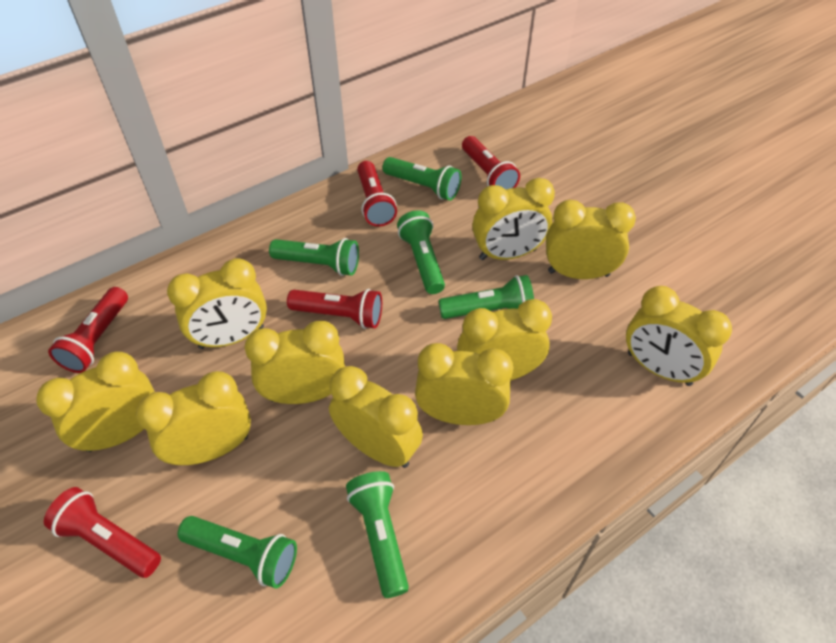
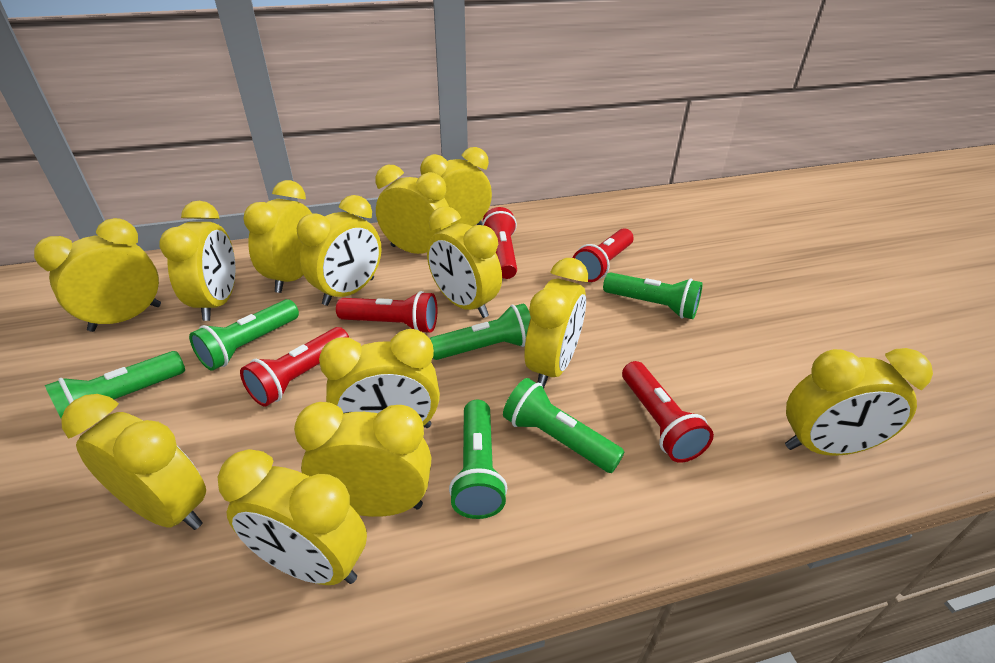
yellow clock: 10 -> 13

